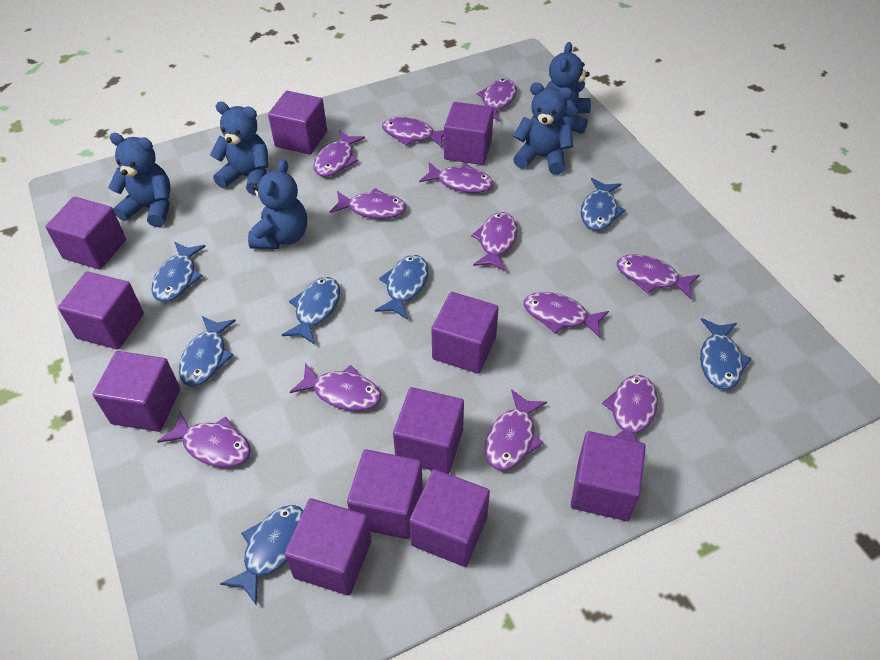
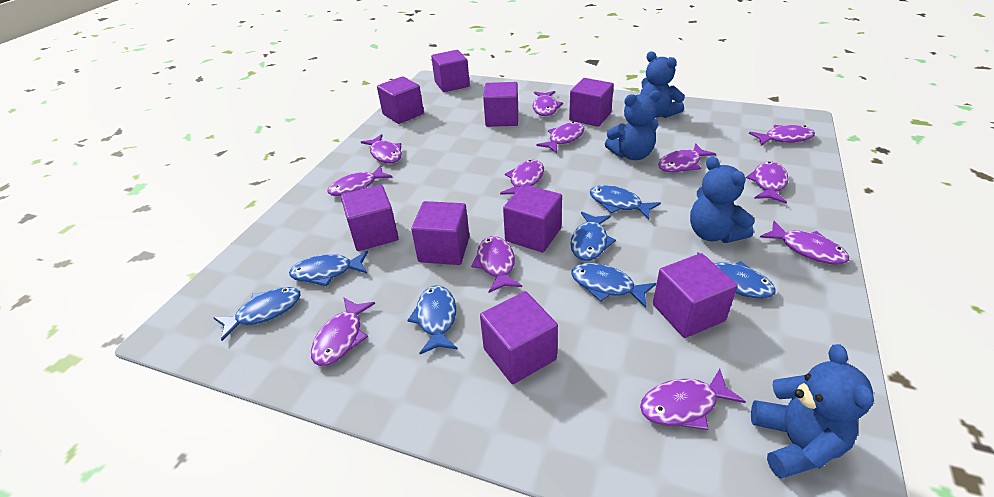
blue teddy bear: 5 -> 4
purple cube: 11 -> 9

